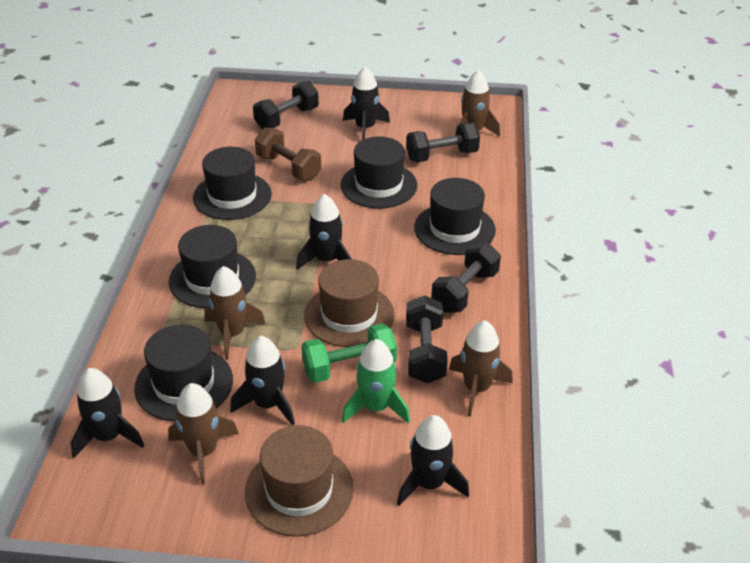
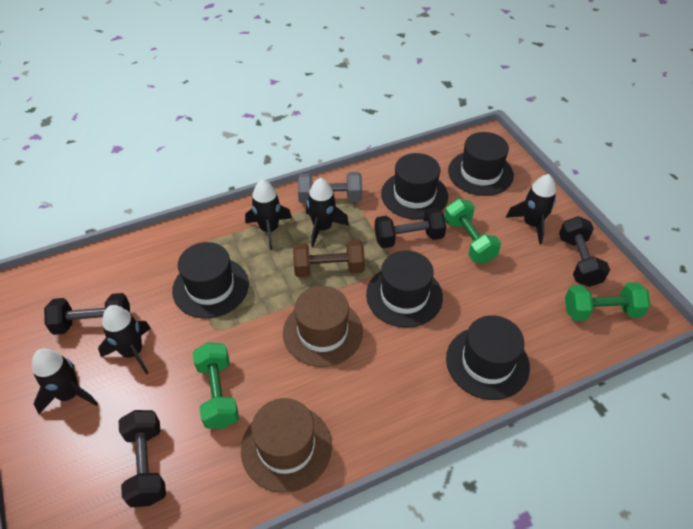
brown rocket: 4 -> 0
green dumbbell: 1 -> 3
green rocket: 1 -> 0
grey dumbbell: 0 -> 1

